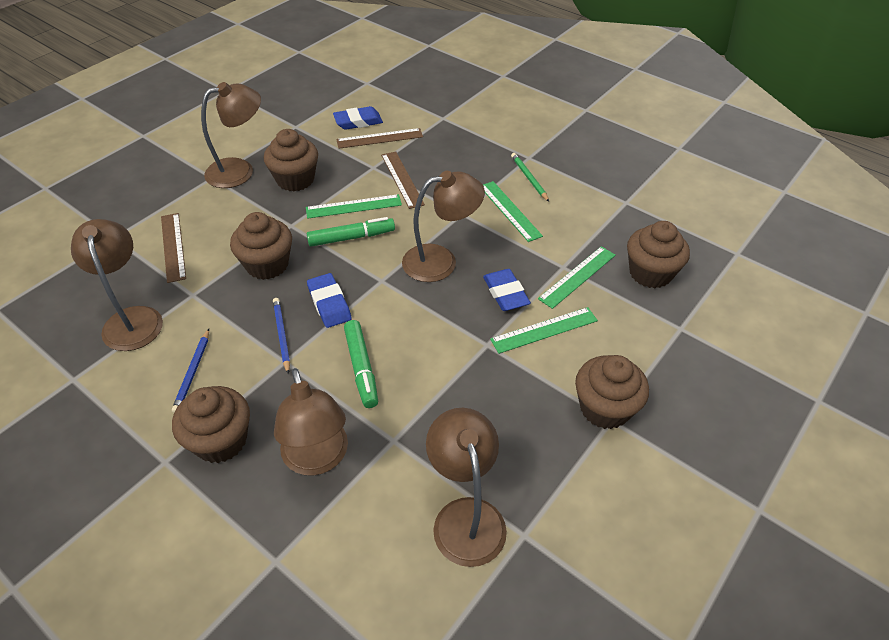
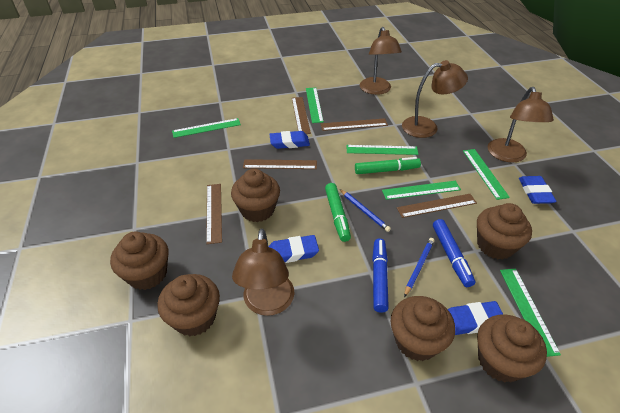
blue eraser: 3 -> 4
blue marker: 0 -> 2
brown cupcake: 5 -> 6
brown lamp: 5 -> 4
brown ruler: 3 -> 5
green pencil: 1 -> 0
green ruler: 4 -> 6

